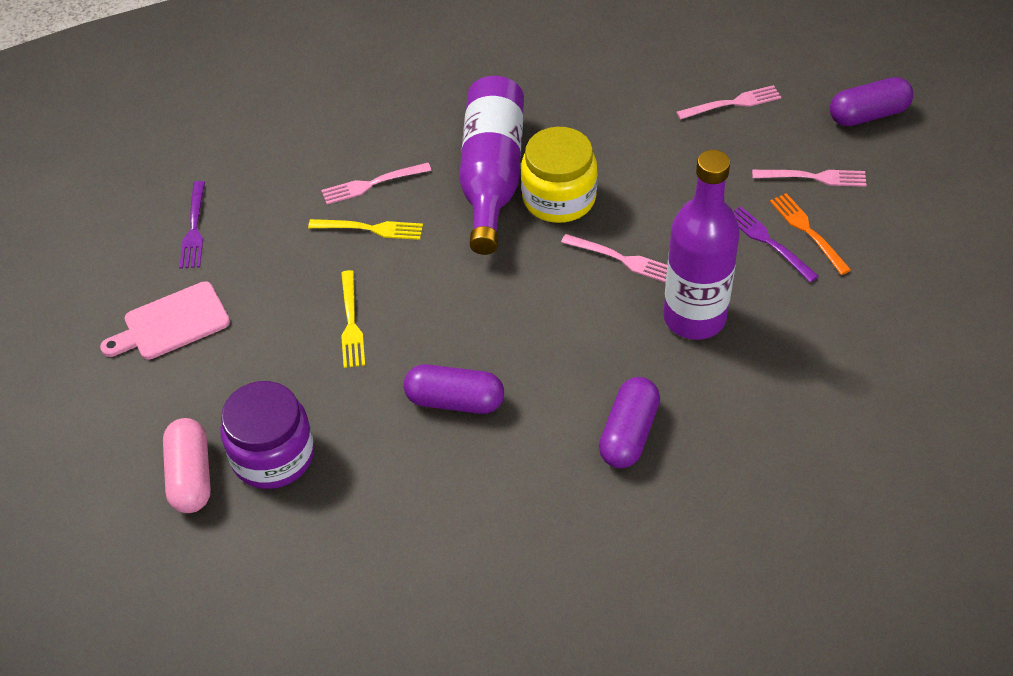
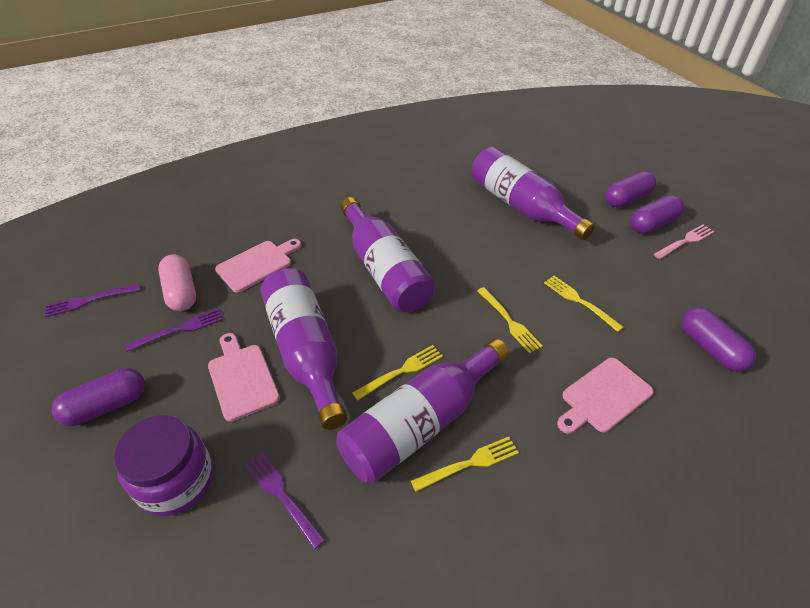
orange fork: 1 -> 0
pink cutting board: 1 -> 3
pink fork: 4 -> 1
purple bottle: 2 -> 4
purple capsule: 3 -> 4
purple fork: 2 -> 3
yellow fork: 2 -> 4
yellow jar: 1 -> 0

